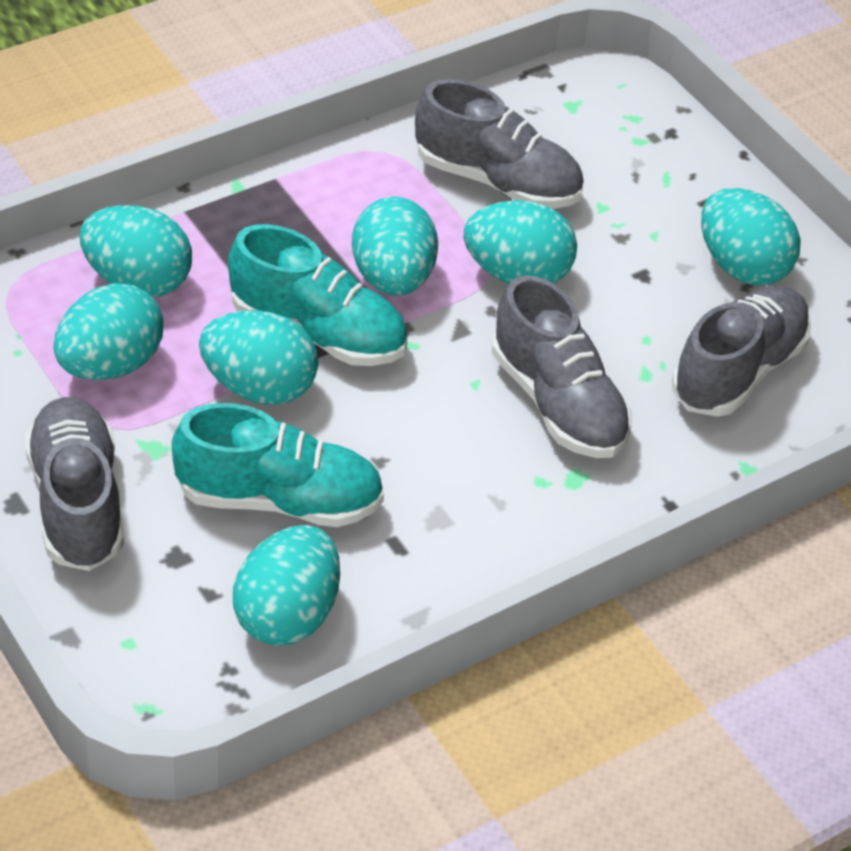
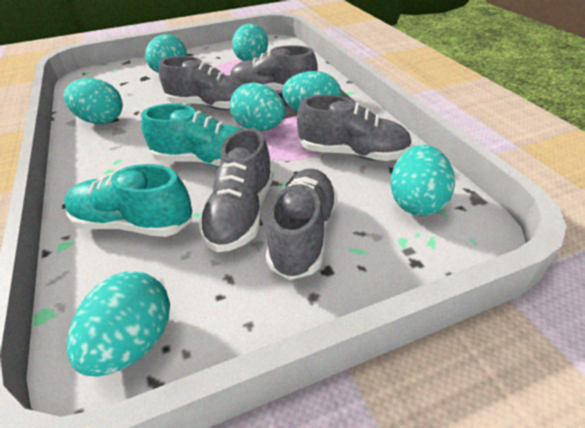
grey shoe: 4 -> 5

